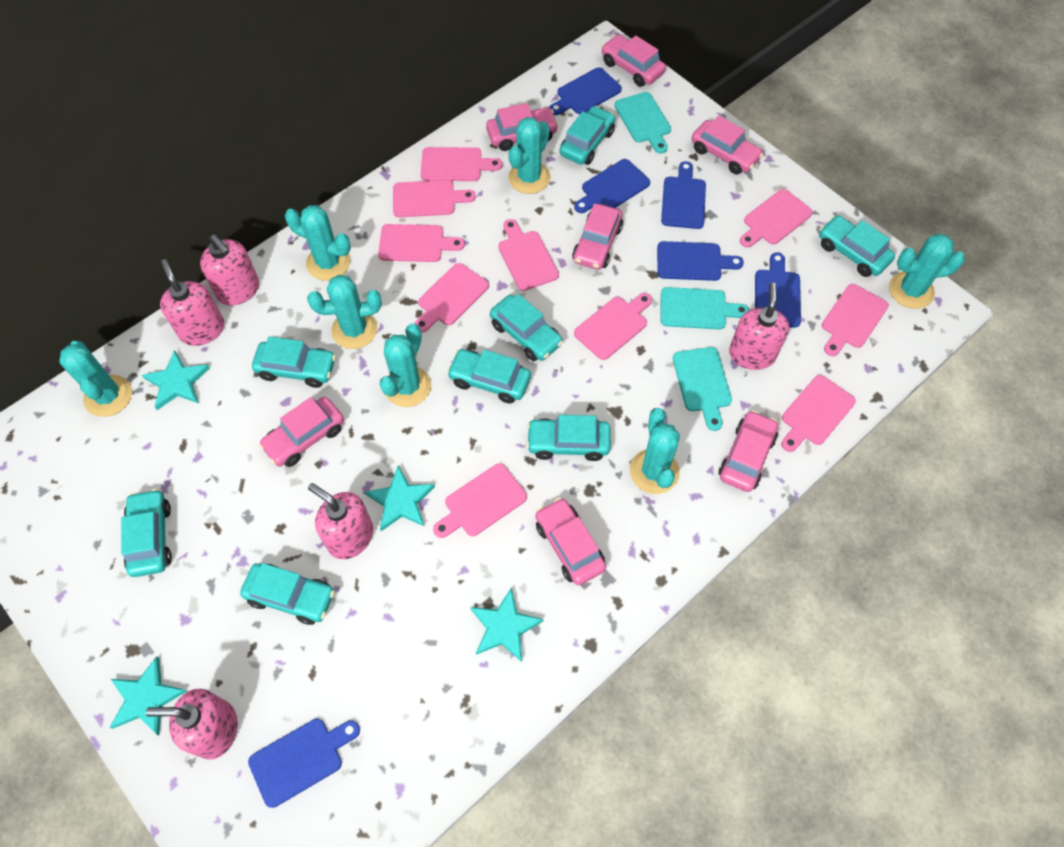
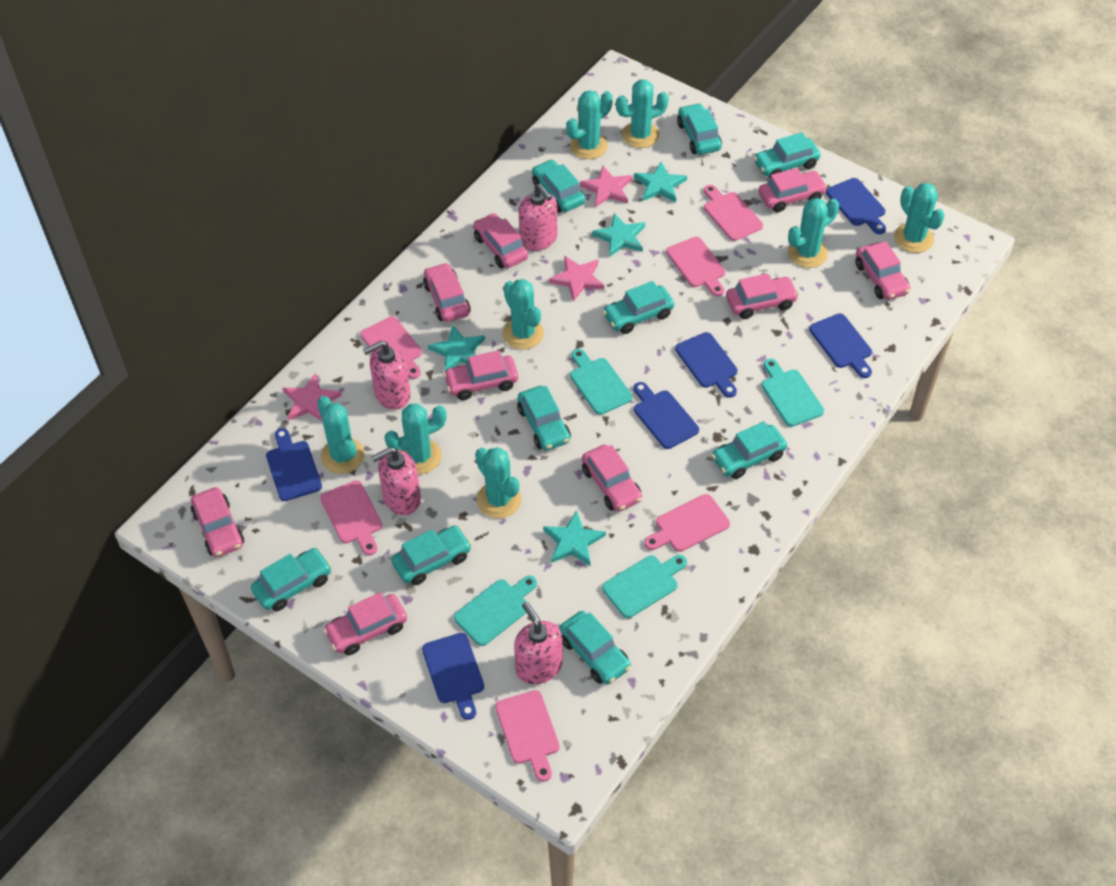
pink car: 7 -> 9
pink cutting board: 10 -> 6
pink soap dispenser: 5 -> 4
pink star: 0 -> 3
turquoise cactus: 7 -> 8
turquoise car: 8 -> 9
turquoise cutting board: 3 -> 4

